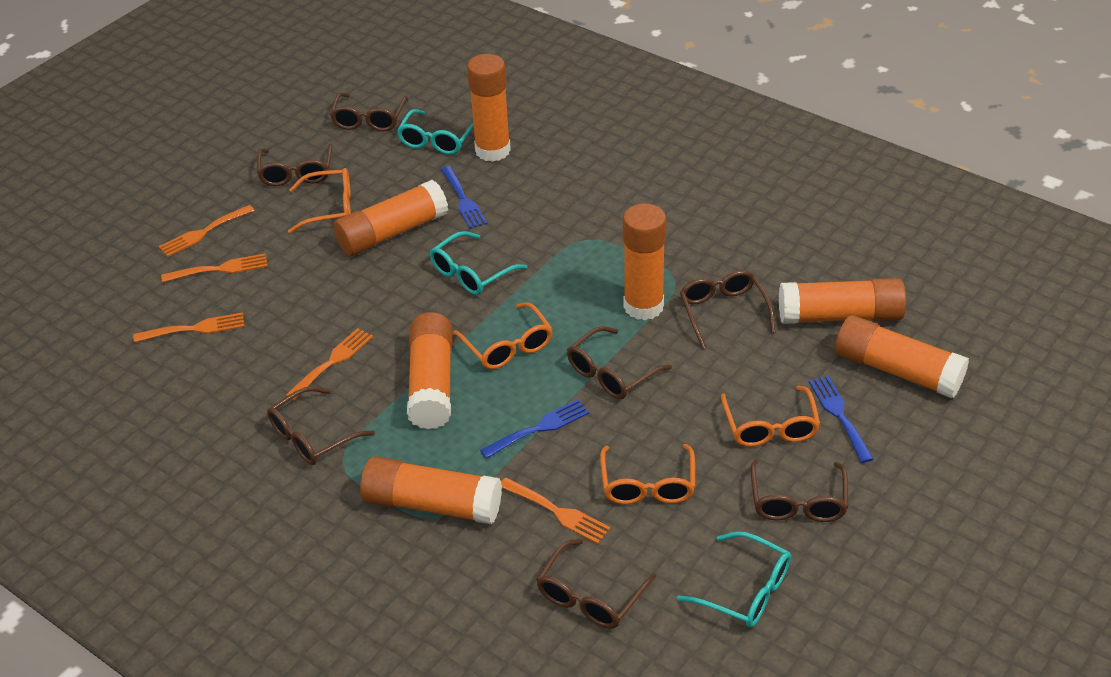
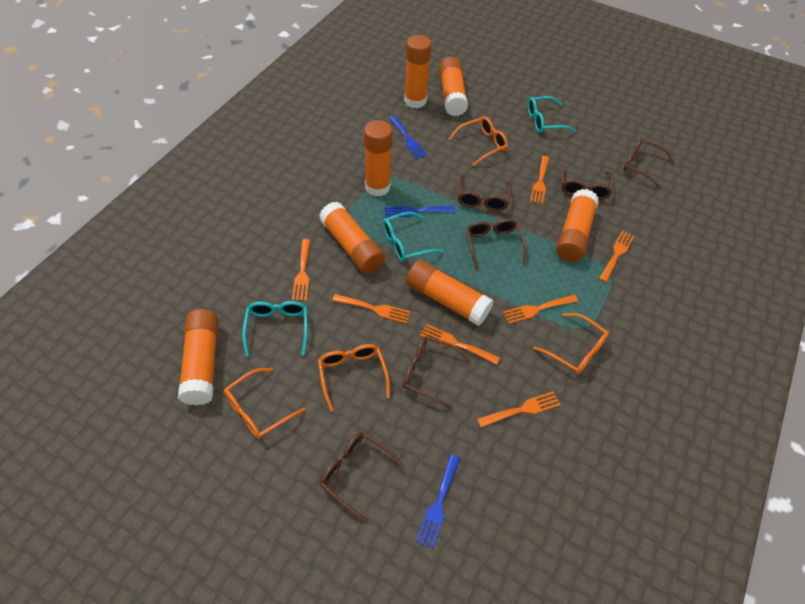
brown glasses: 7 -> 6
orange fork: 5 -> 7

